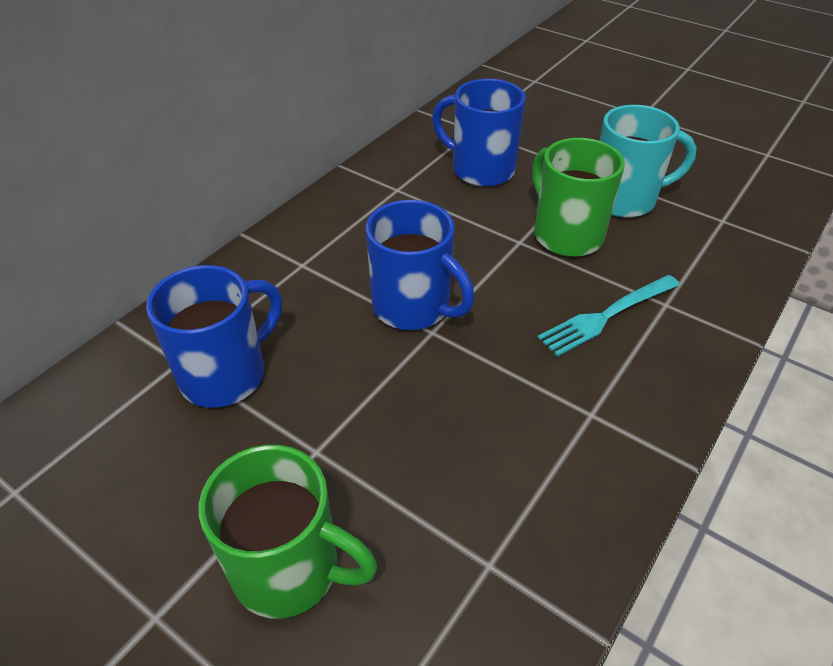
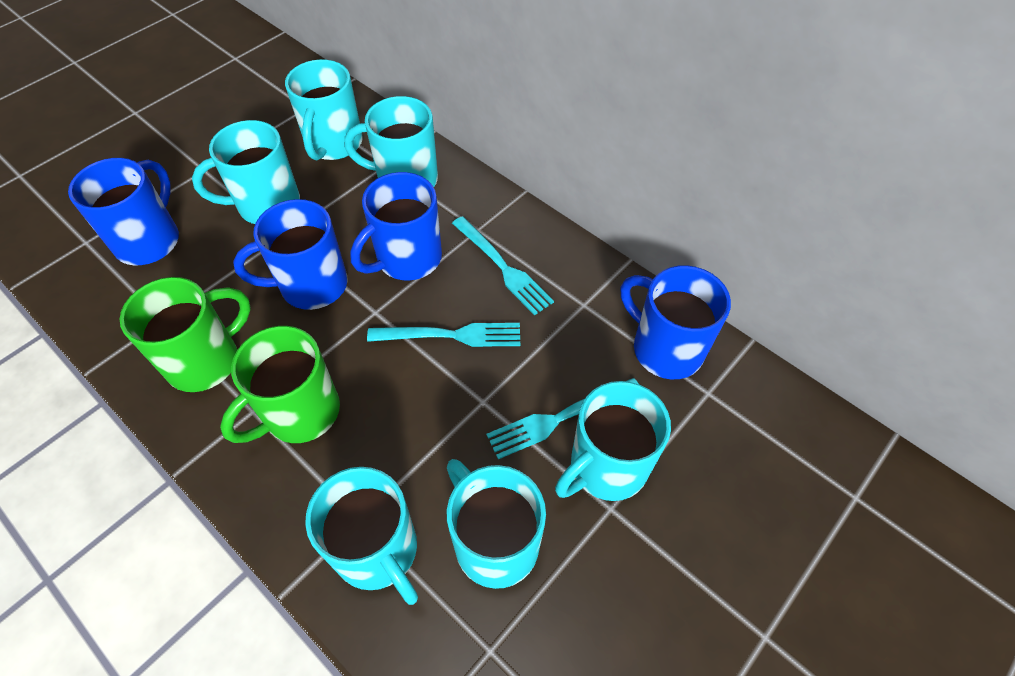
blue mug: 3 -> 4
turquoise fork: 1 -> 3
turquoise mug: 1 -> 6

